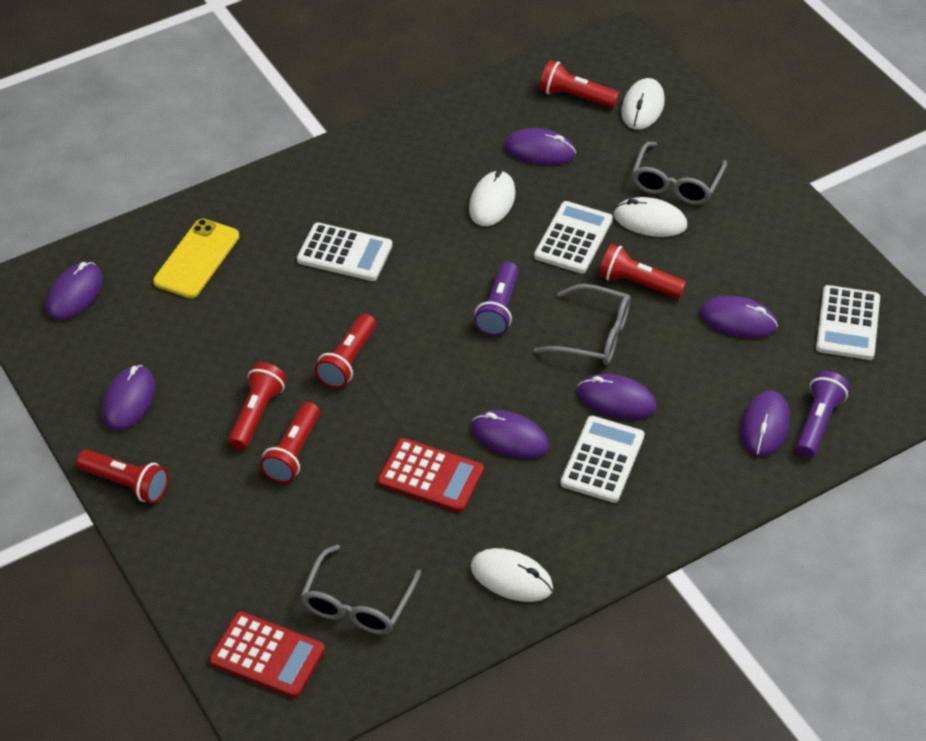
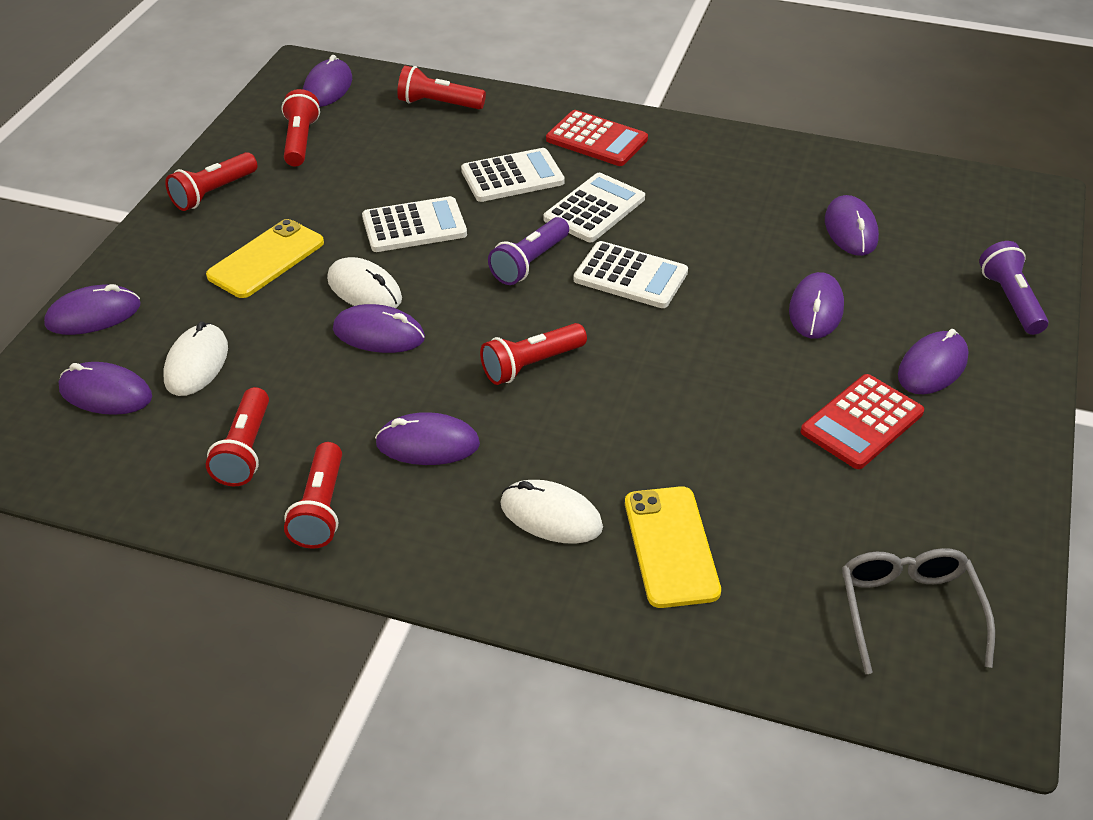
grey glasses: 3 -> 1
purple mouse: 7 -> 8
white mouse: 4 -> 3
yellow phone: 1 -> 2

